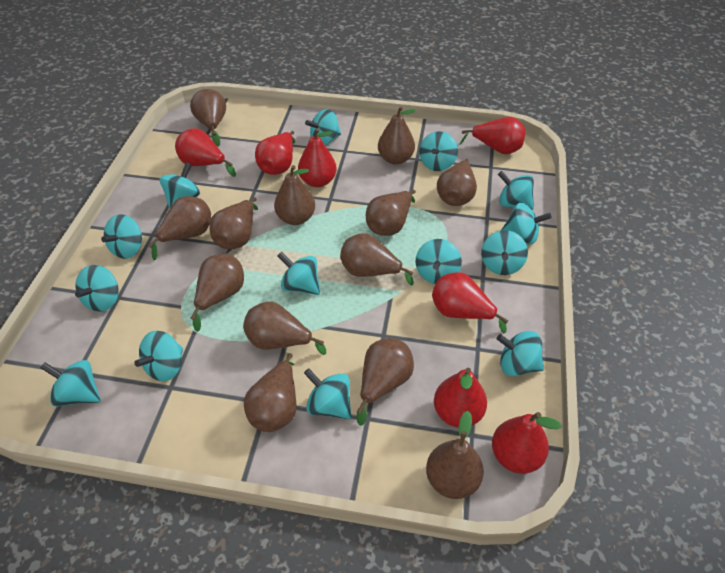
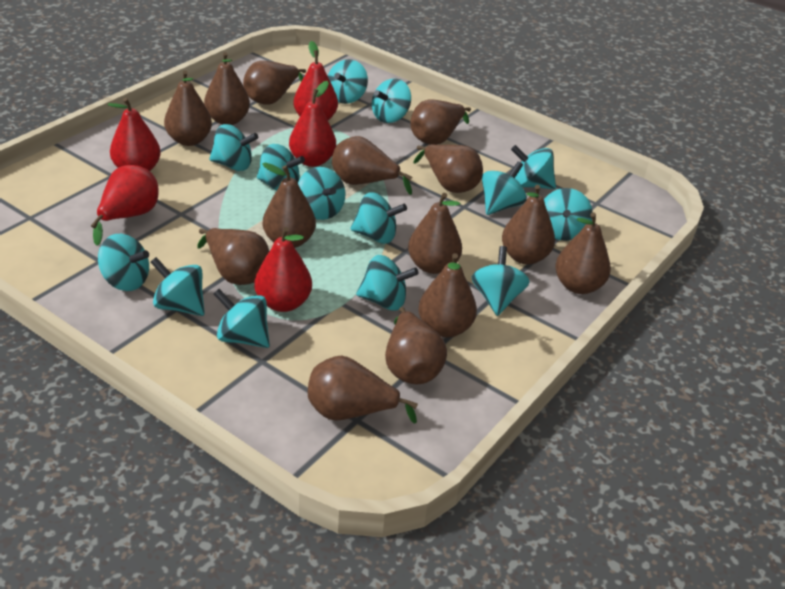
brown pear: 13 -> 14
red pear: 7 -> 5

